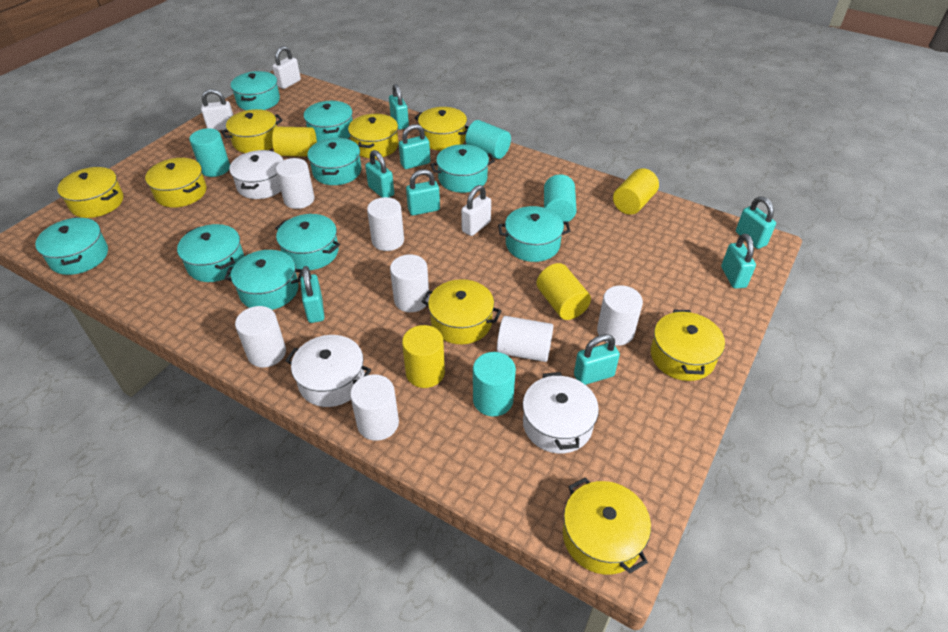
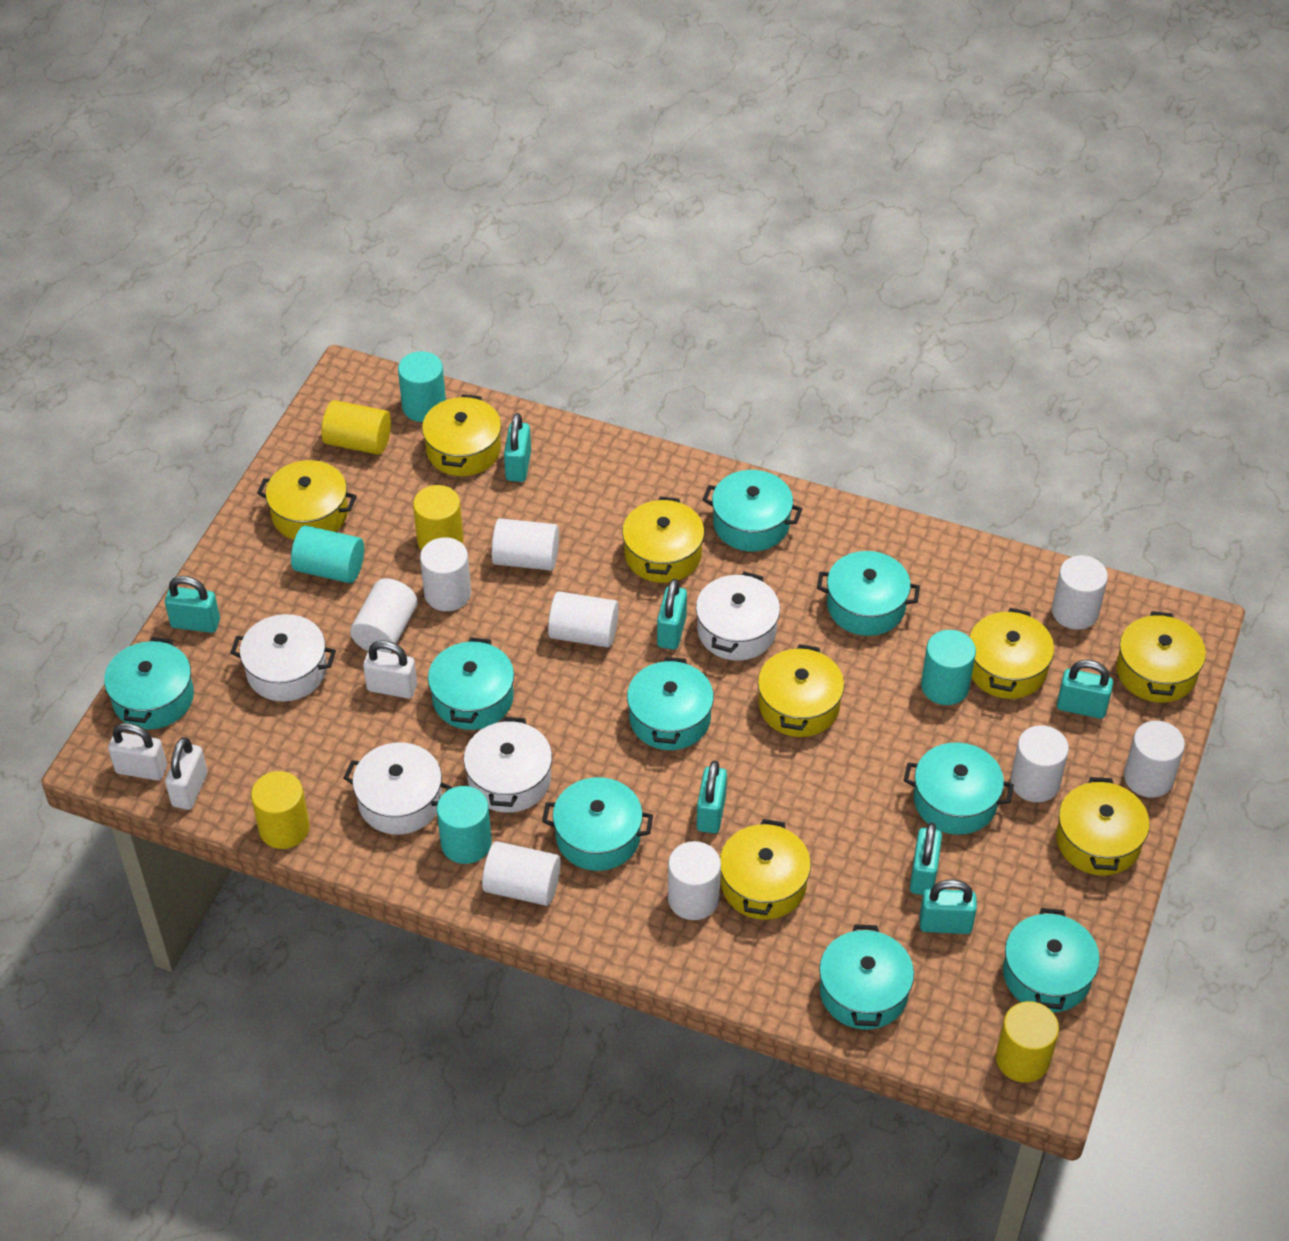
turquoise padlock: 8 -> 7
white cylinder: 7 -> 9
white pot: 3 -> 4

